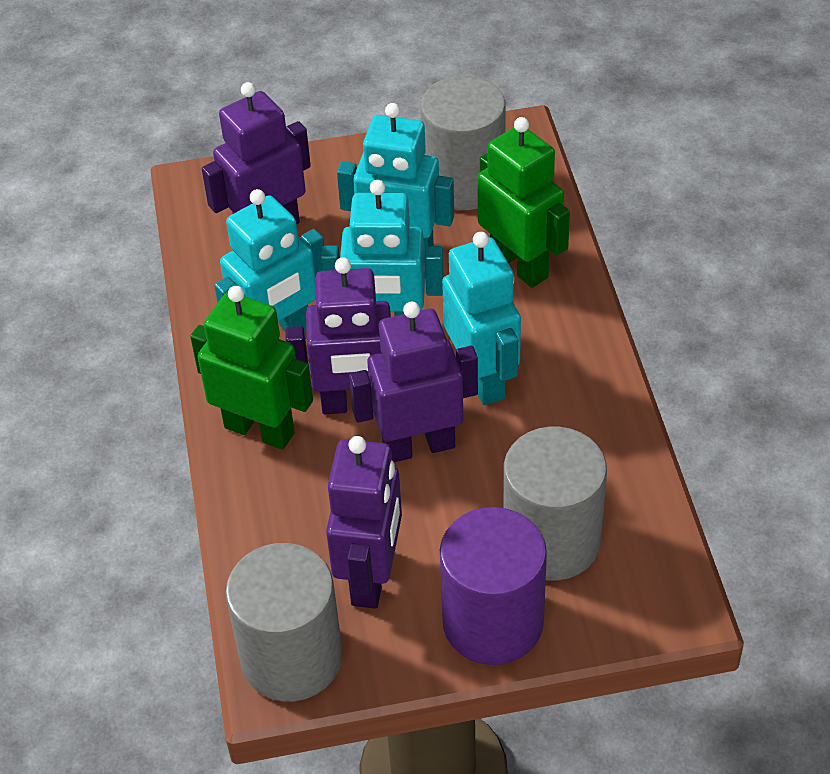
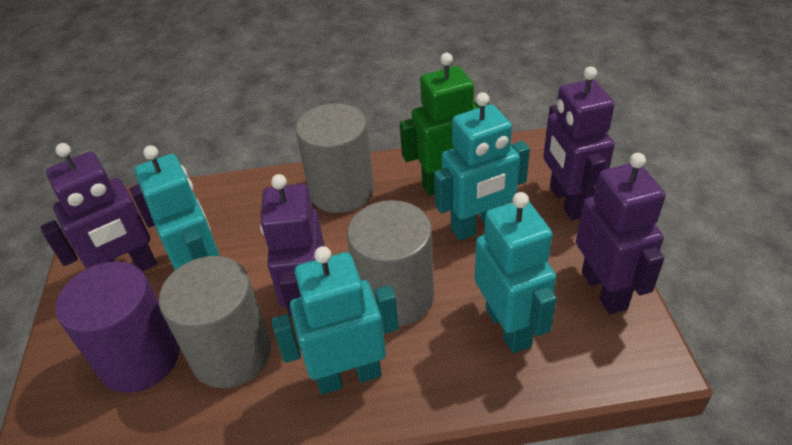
green robot: 2 -> 1

